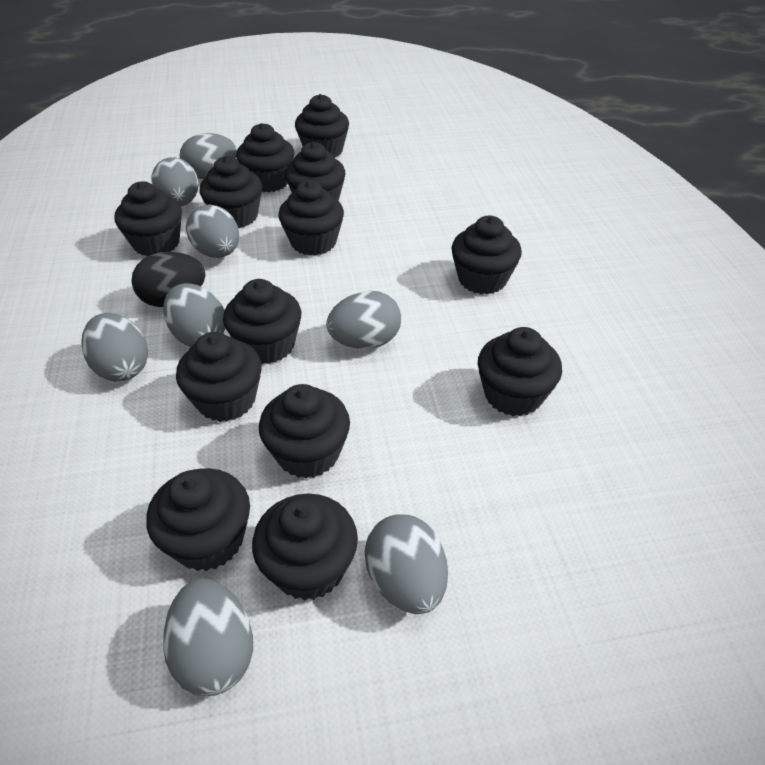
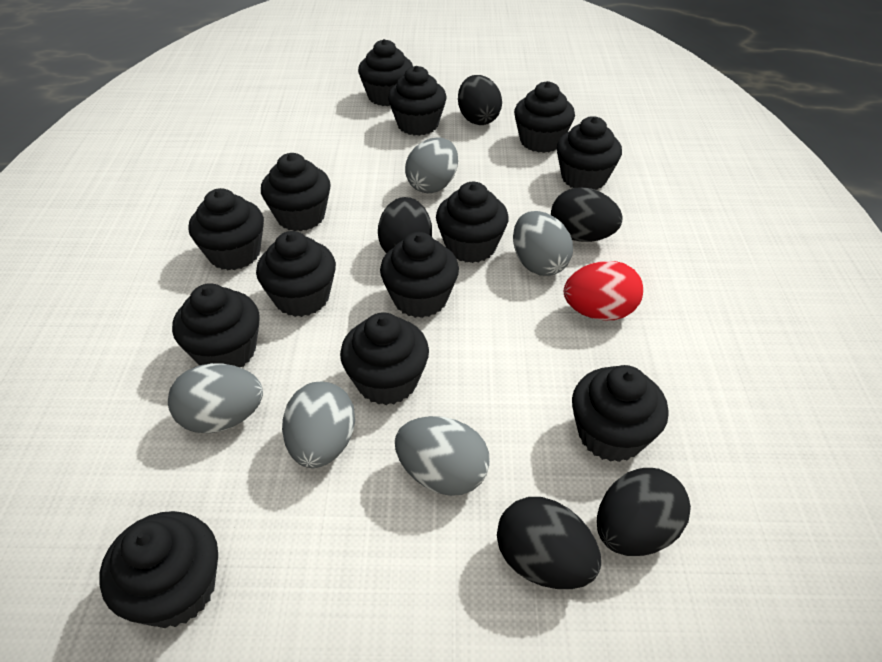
black egg: 1 -> 5
grey egg: 8 -> 5
red egg: 0 -> 1

